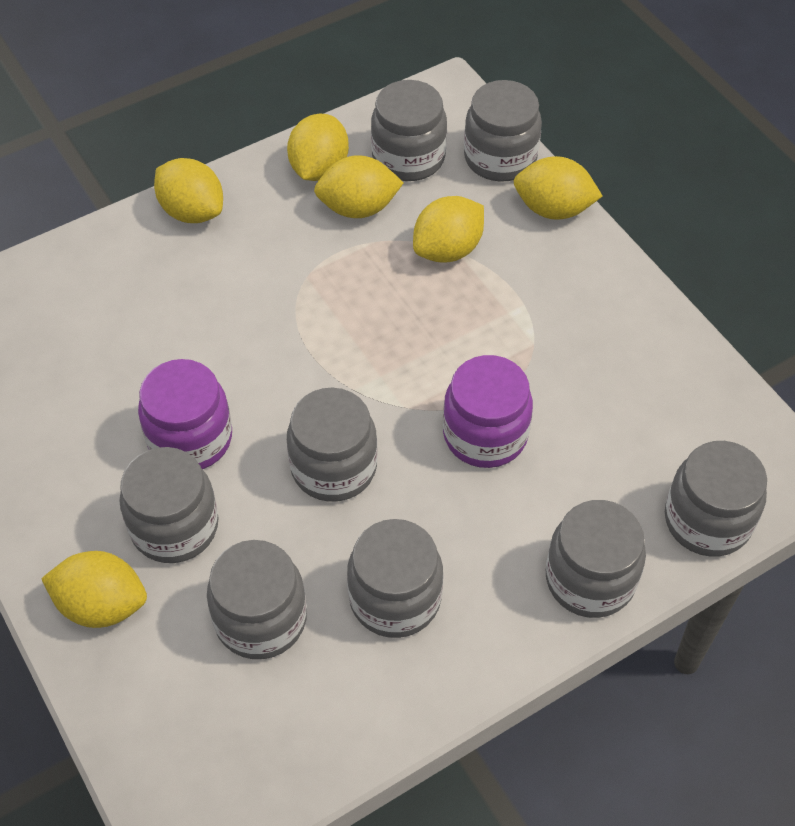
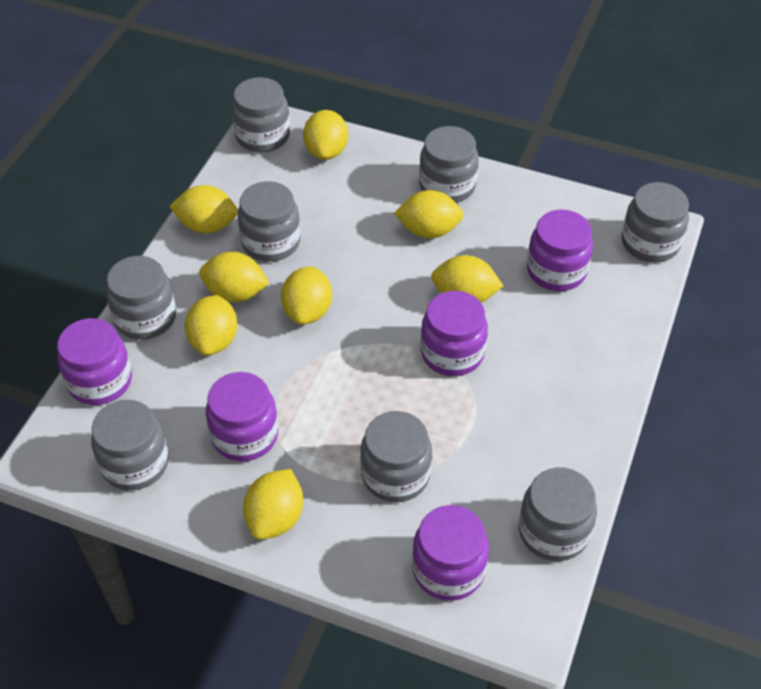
purple jar: 2 -> 5
yellow lemon: 6 -> 8

